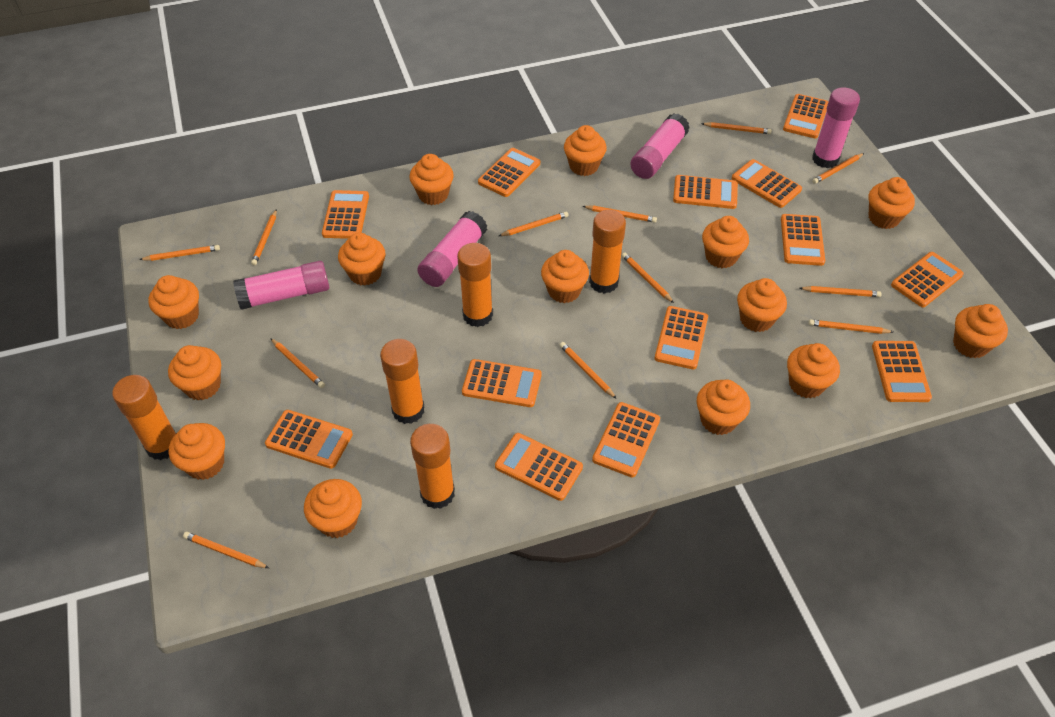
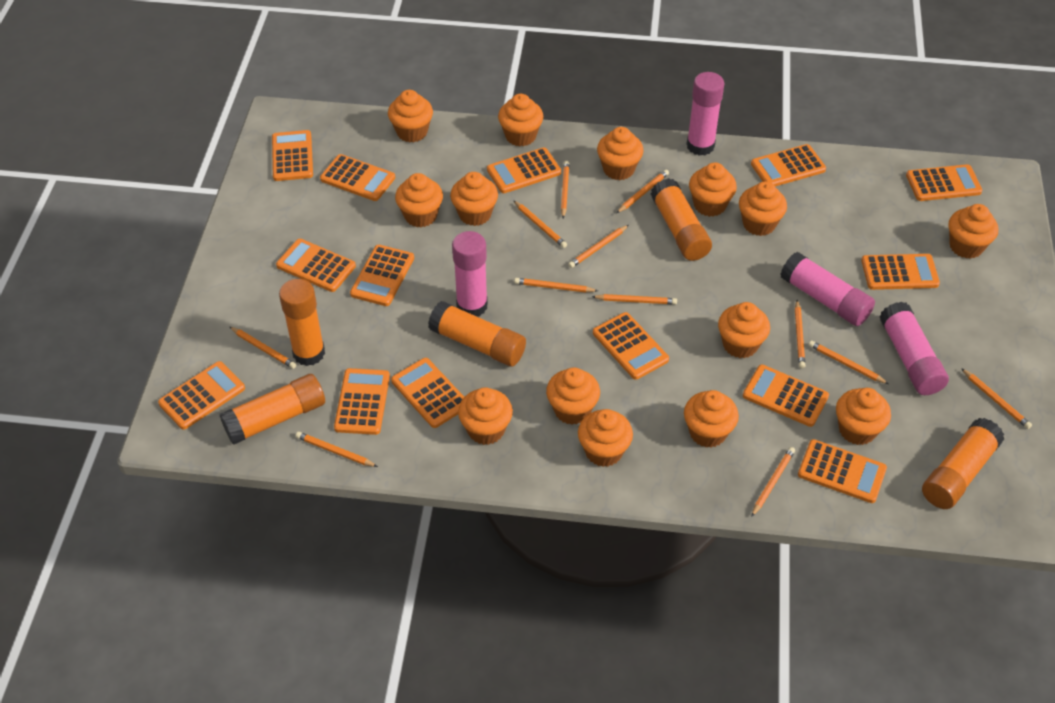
orange calculator: 13 -> 14

